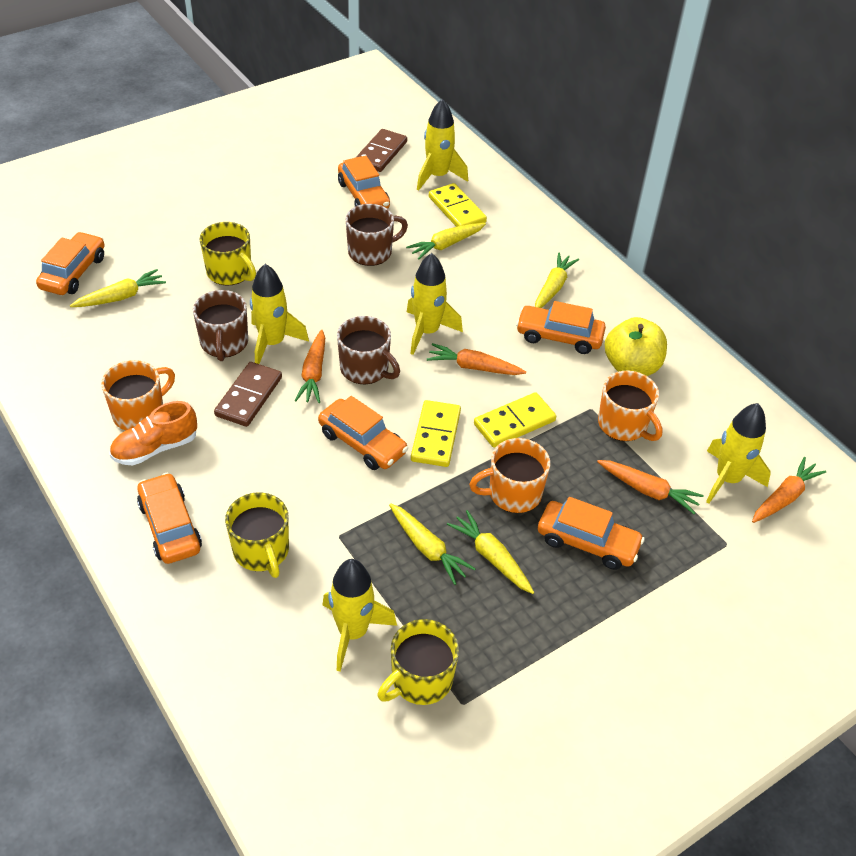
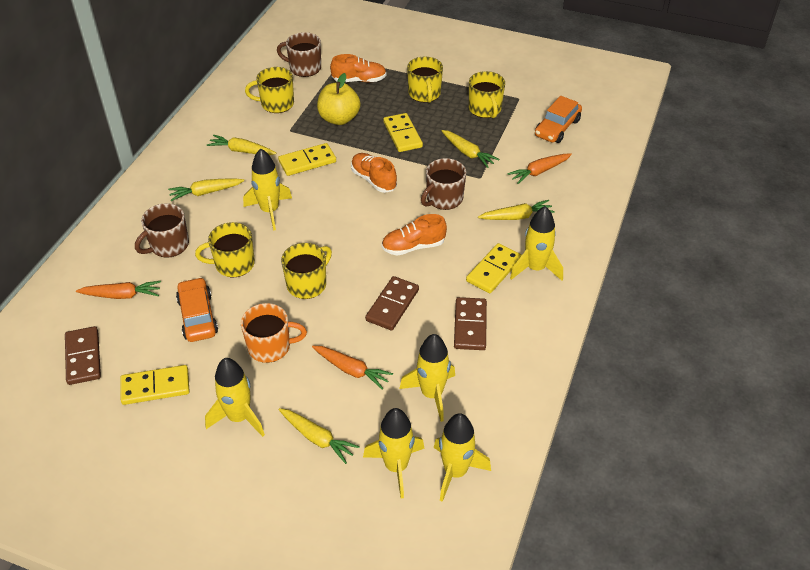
brown domino: 2 -> 3
orange car: 6 -> 2
orange carrot: 4 -> 3
orange mug: 3 -> 1
orange shoe: 1 -> 3
yellow domino: 3 -> 4
yellow mug: 3 -> 5
yellow rocket: 5 -> 6

